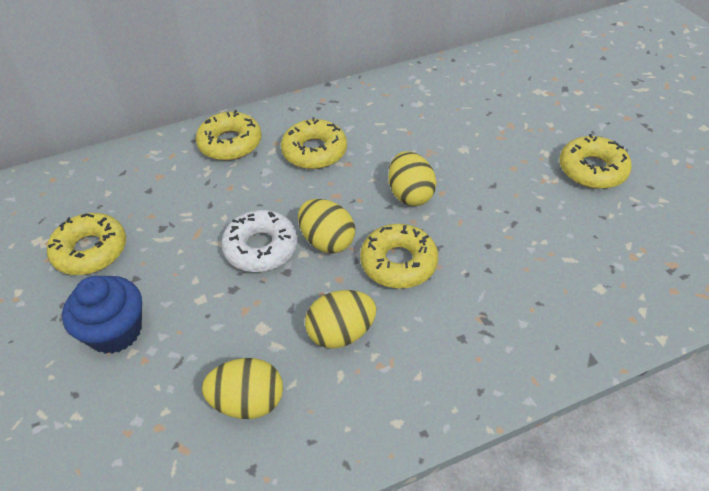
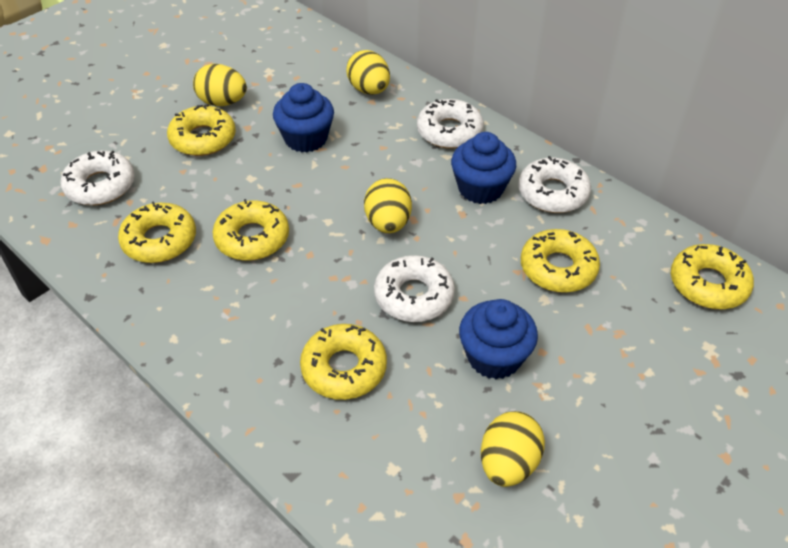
blue cupcake: 1 -> 3
white donut: 1 -> 4
yellow donut: 5 -> 6

